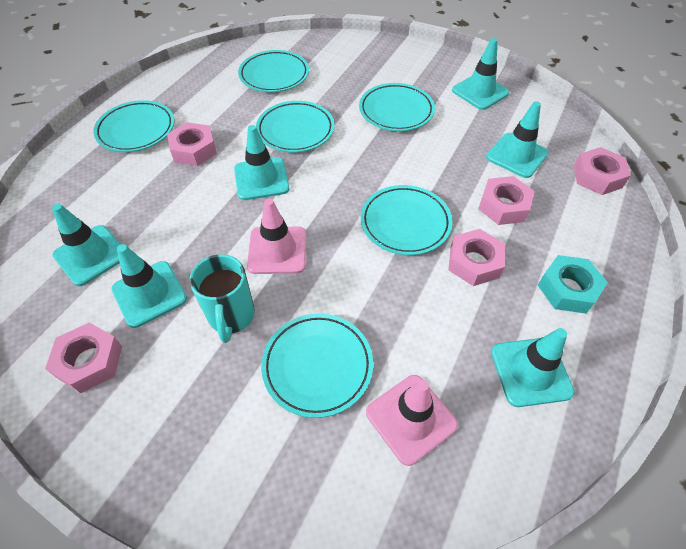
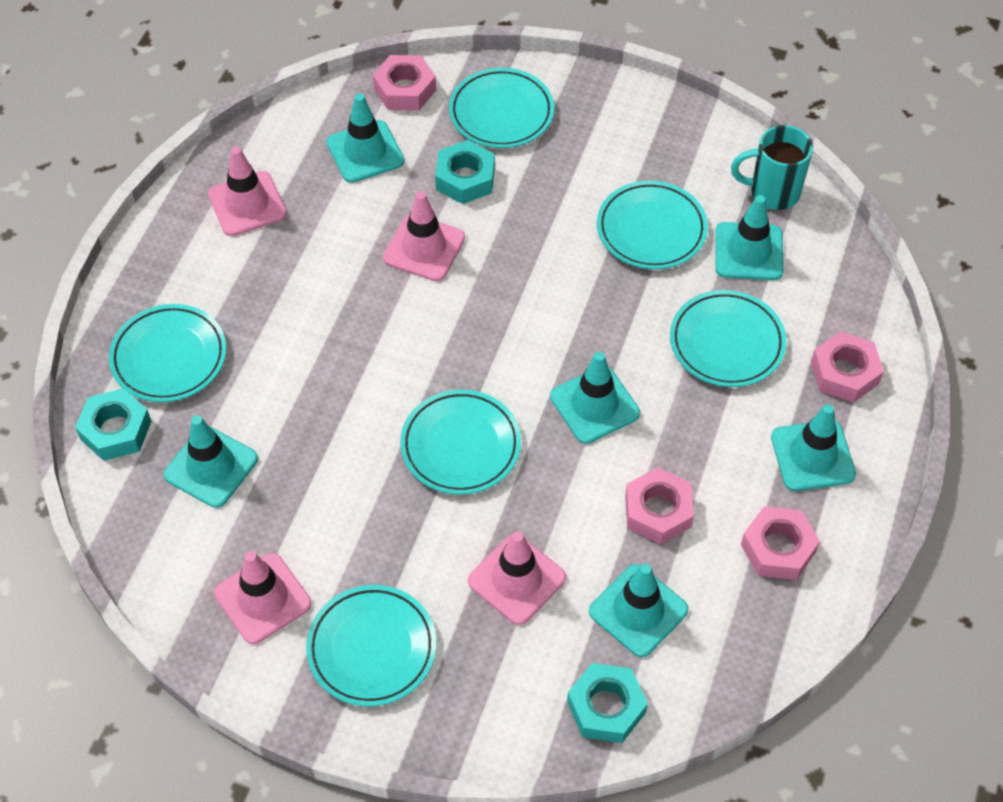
pink nut: 5 -> 4
pink traffic cone: 2 -> 4
turquoise nut: 1 -> 3

